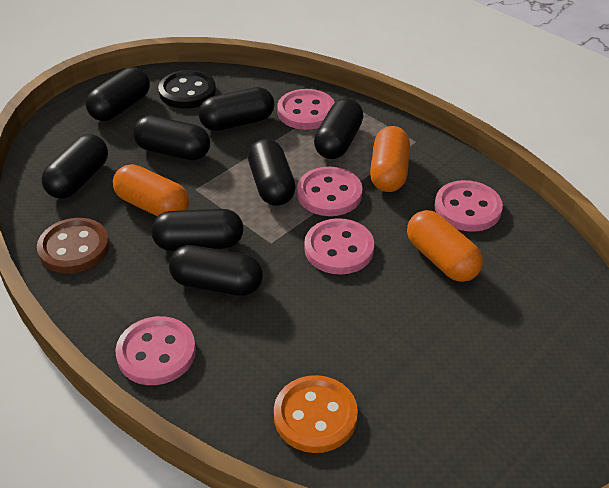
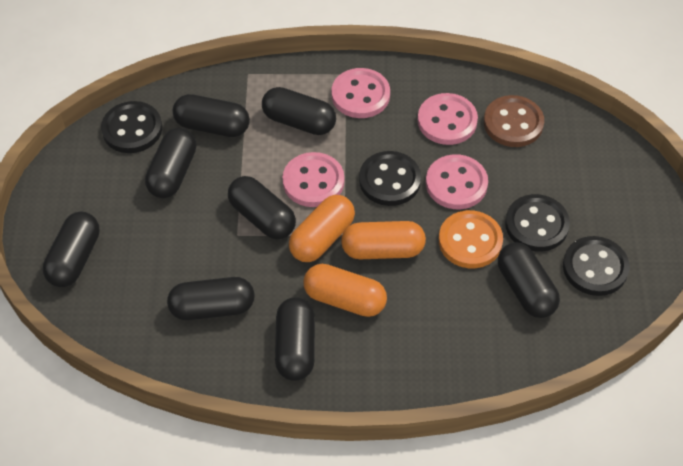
black button: 1 -> 4
pink button: 5 -> 4

